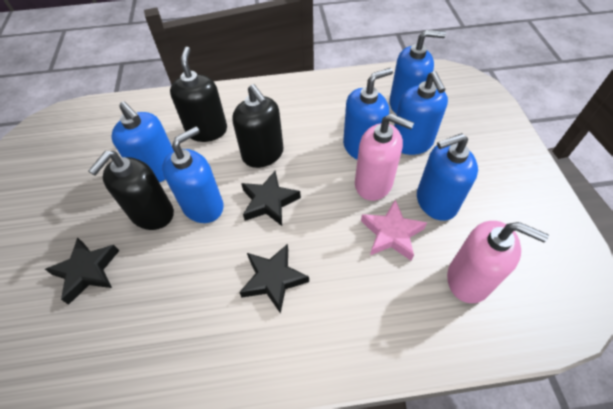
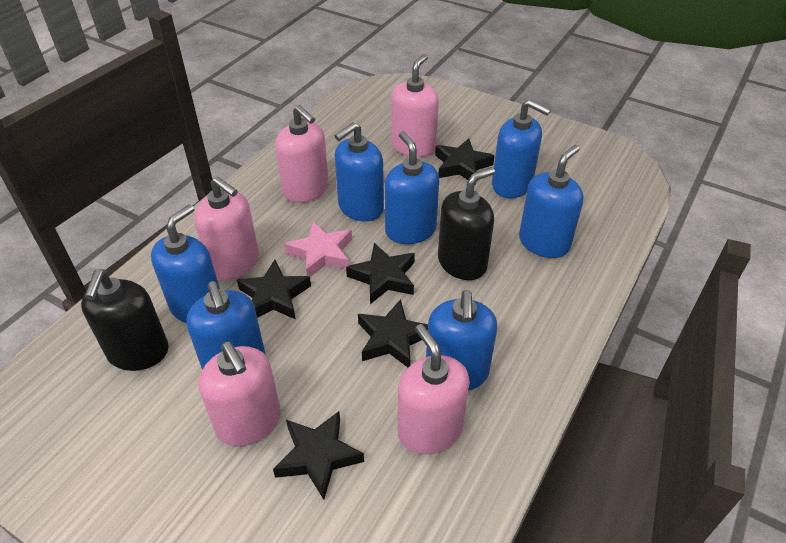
black soap dispenser: 3 -> 2
black star: 3 -> 5
blue soap dispenser: 6 -> 7
pink soap dispenser: 2 -> 5

